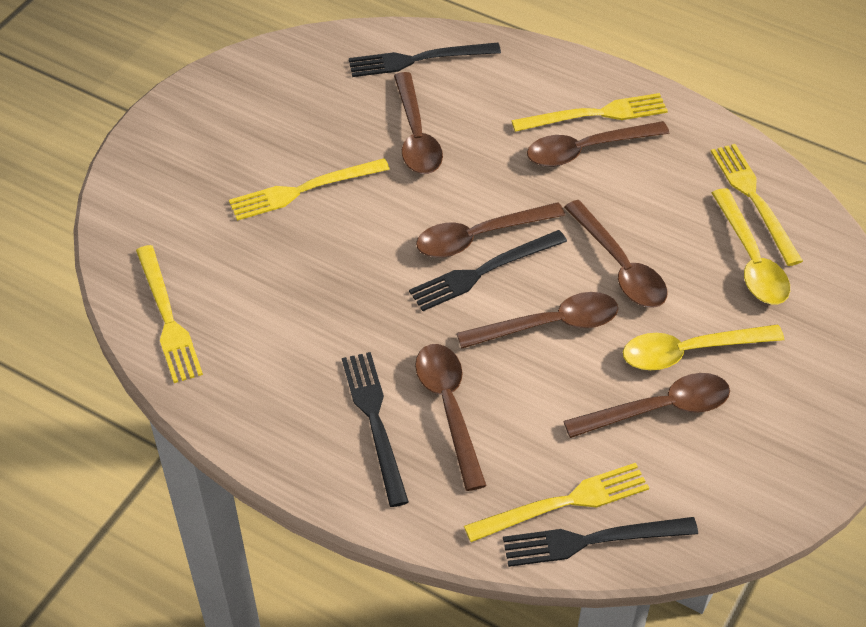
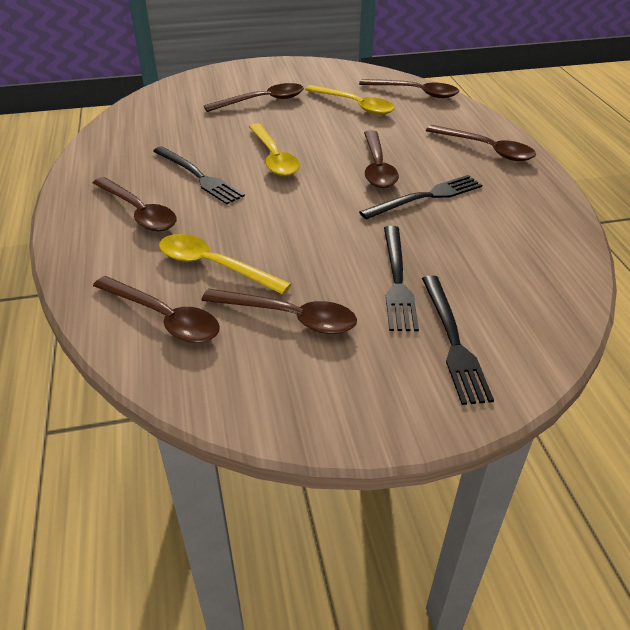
yellow fork: 5 -> 0
yellow spoon: 2 -> 3

